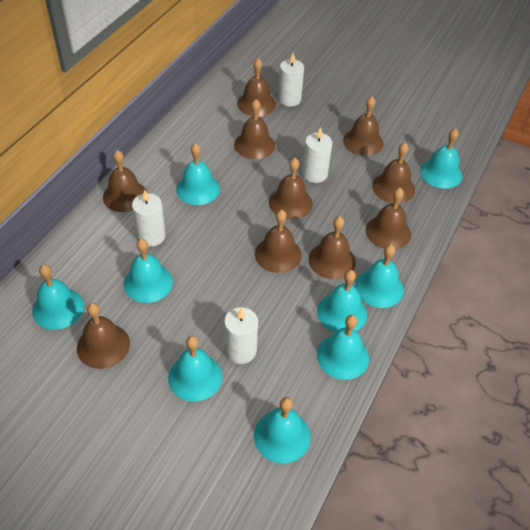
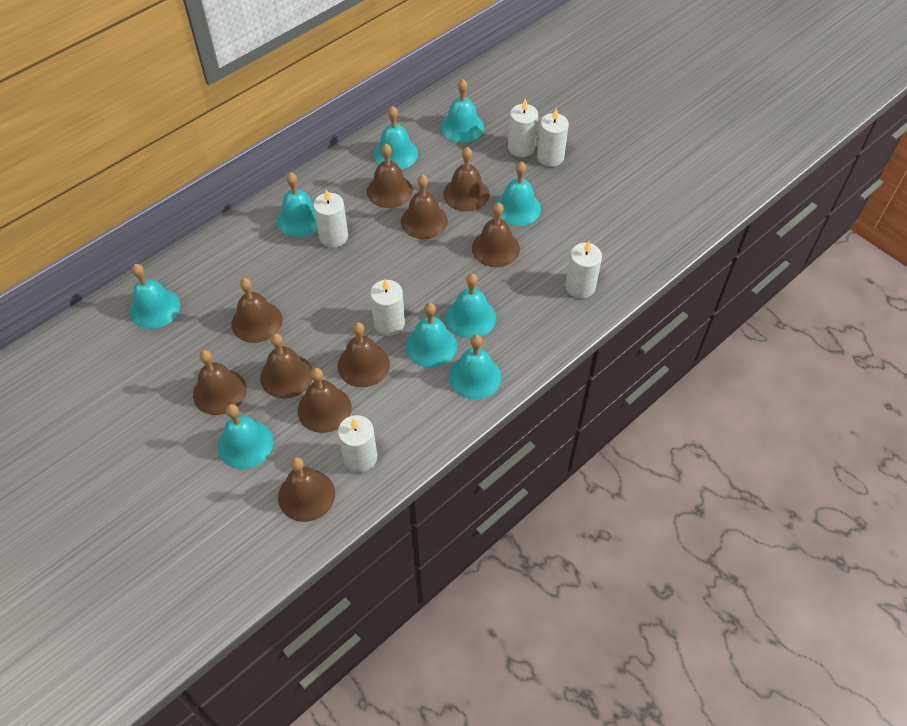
white candle: 4 -> 6

